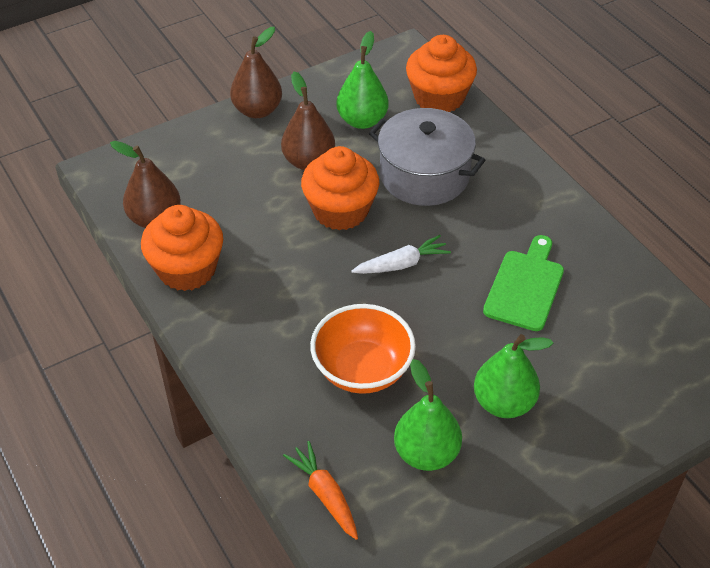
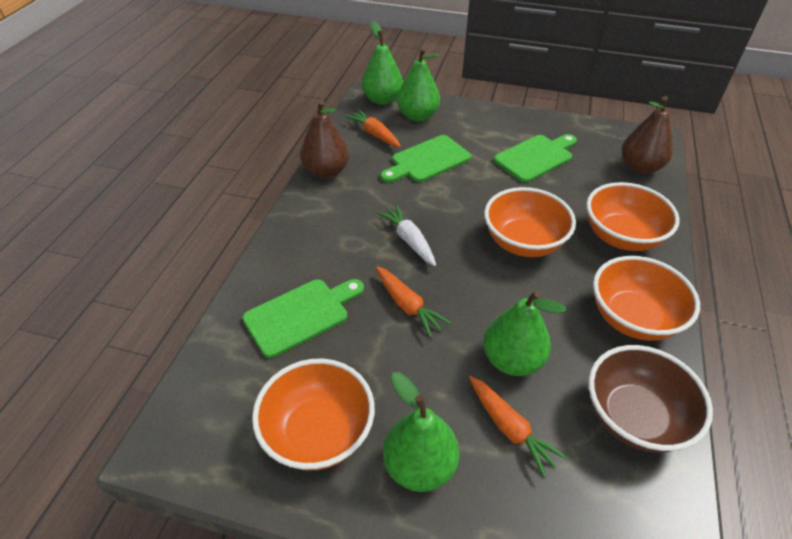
brown bowl: 0 -> 1
brown pear: 3 -> 2
green cutting board: 1 -> 3
green pear: 3 -> 4
grey pot: 1 -> 0
orange bowl: 1 -> 4
orange carrot: 1 -> 3
orange cupcake: 3 -> 0

